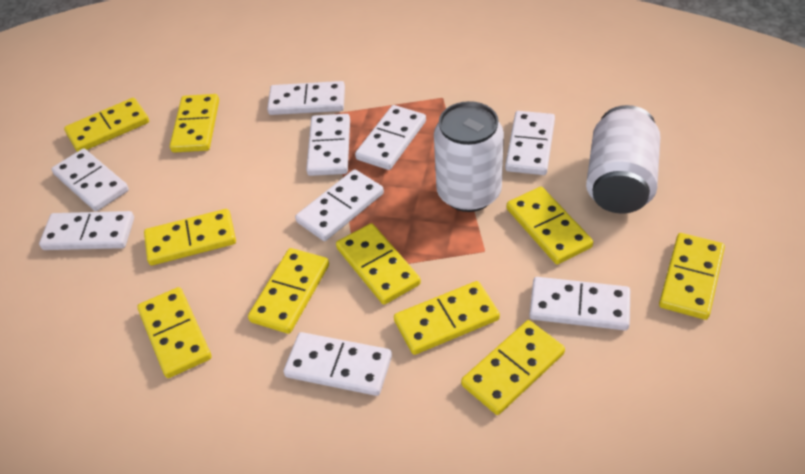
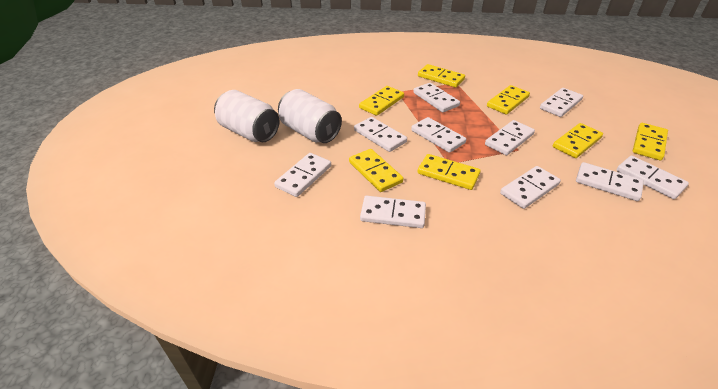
white domino: 9 -> 10
yellow domino: 10 -> 7

